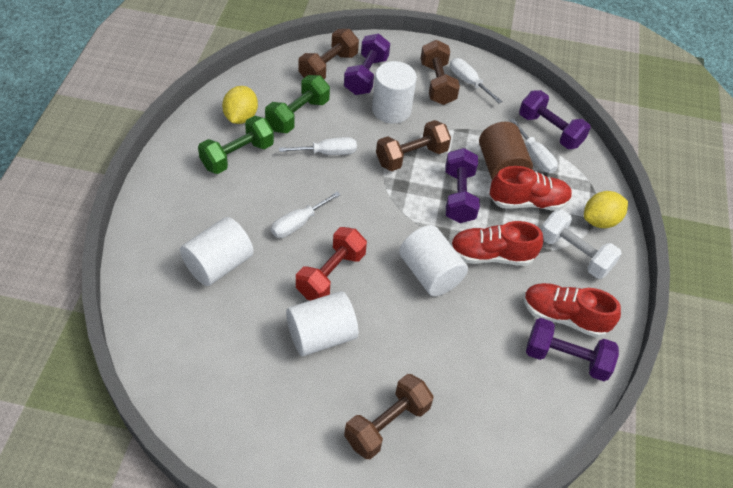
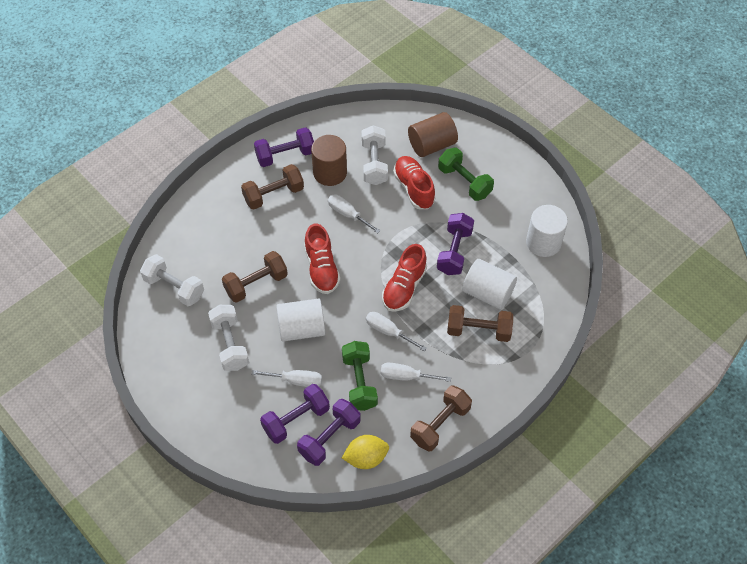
brown cylinder: 1 -> 2
red dumbbell: 1 -> 0
white cylinder: 4 -> 3
white dumbbell: 1 -> 3
yellow lemon: 2 -> 1

